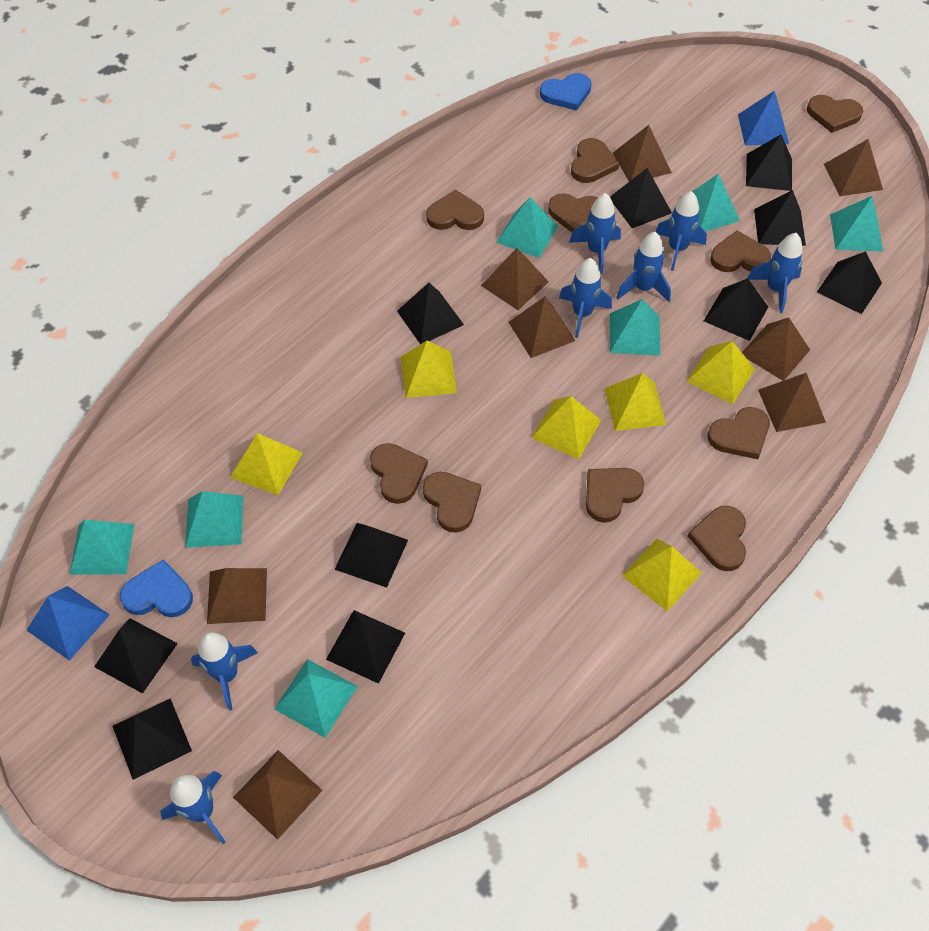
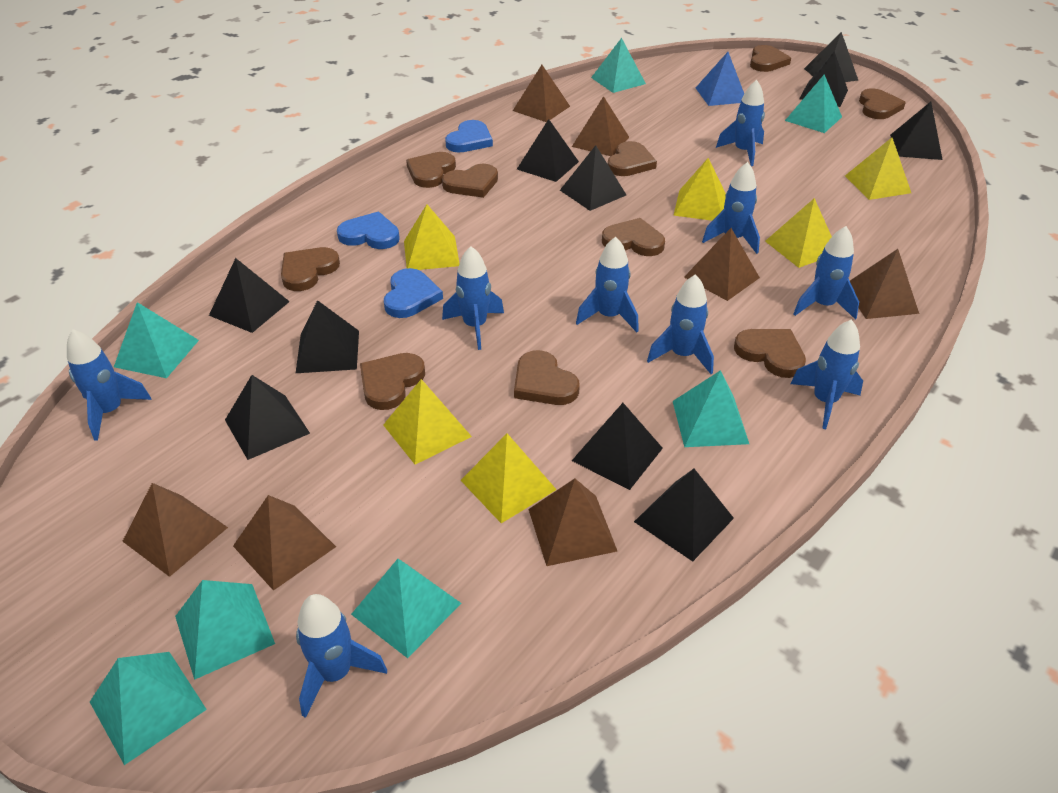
blue heart: 2 -> 3
blue pyramid: 2 -> 1
blue rocket: 7 -> 9
brown pyramid: 8 -> 7

